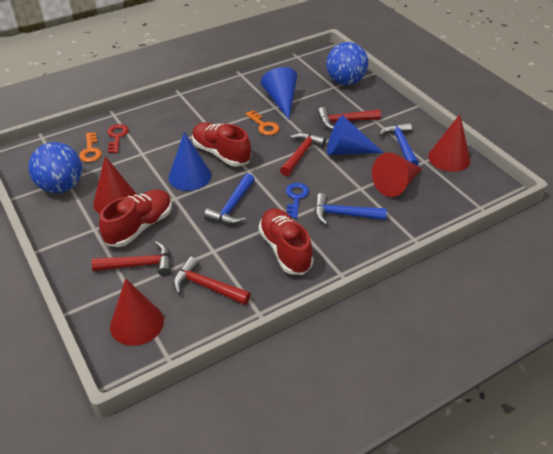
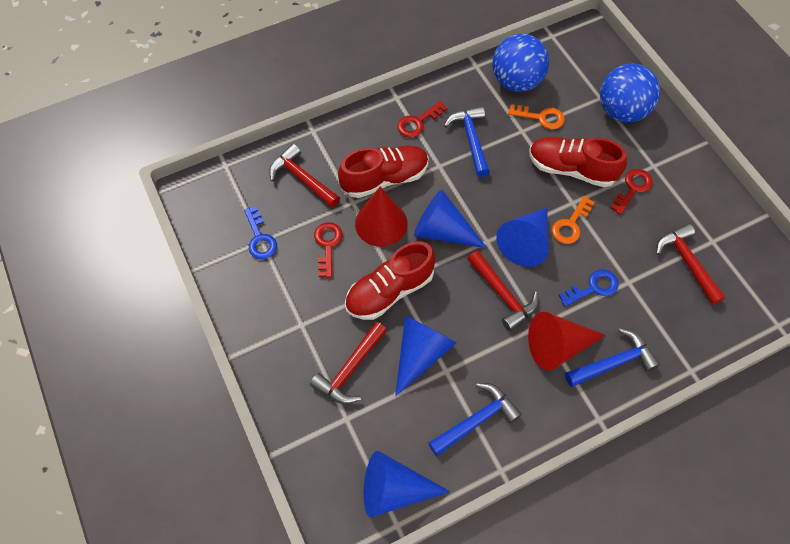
blue cone: 3 -> 4
blue key: 1 -> 2
red cone: 4 -> 2
red key: 1 -> 3

